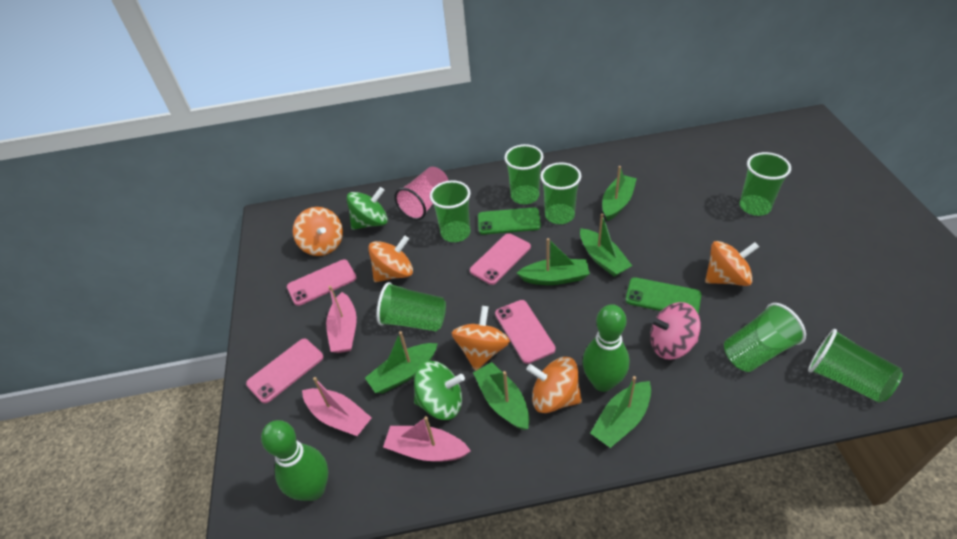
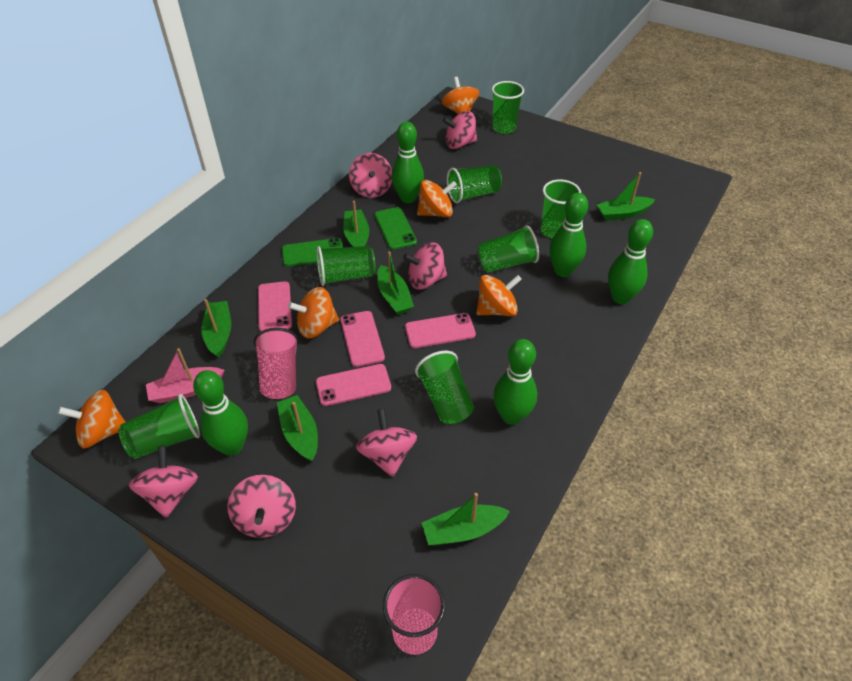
green bowling pin: 2 -> 5
green spinning top: 2 -> 0
pink boat: 3 -> 1
pink cup: 1 -> 2
pink spinning top: 1 -> 6

